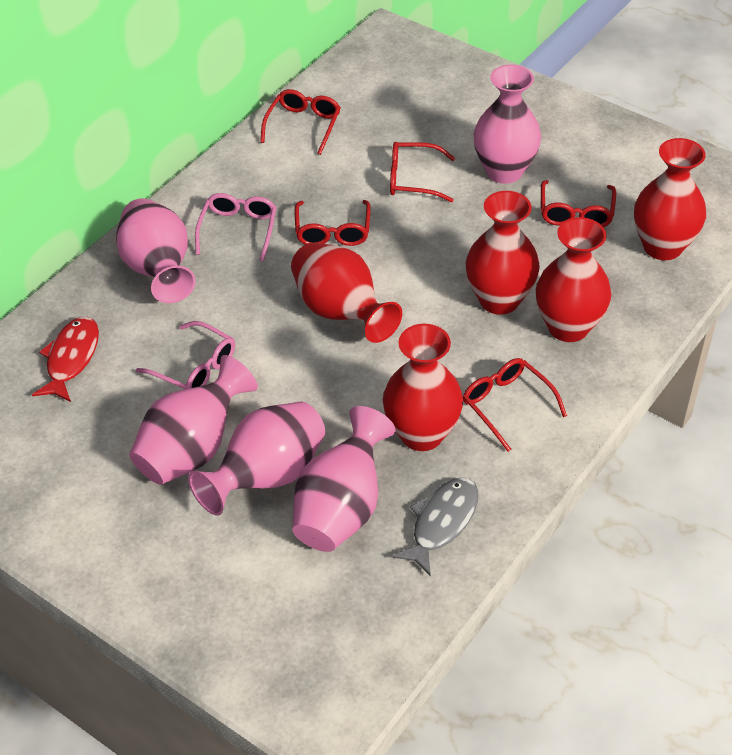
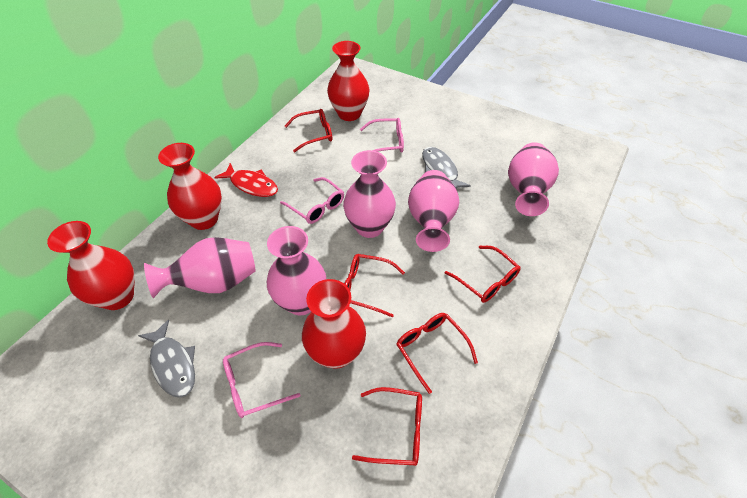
grey fish: 1 -> 2
pink glasses: 2 -> 3
red vase: 5 -> 4

